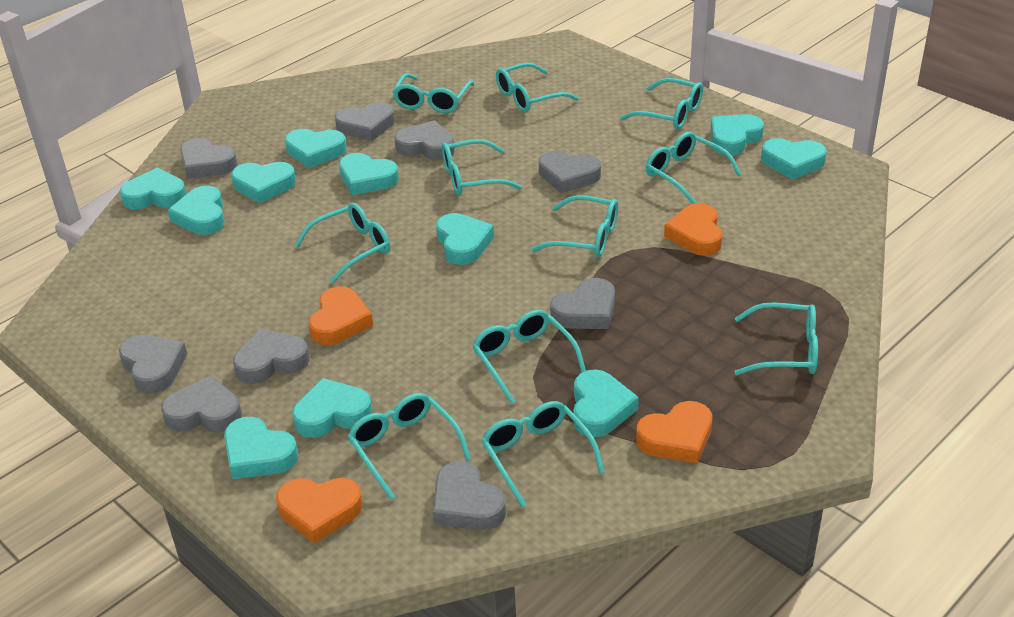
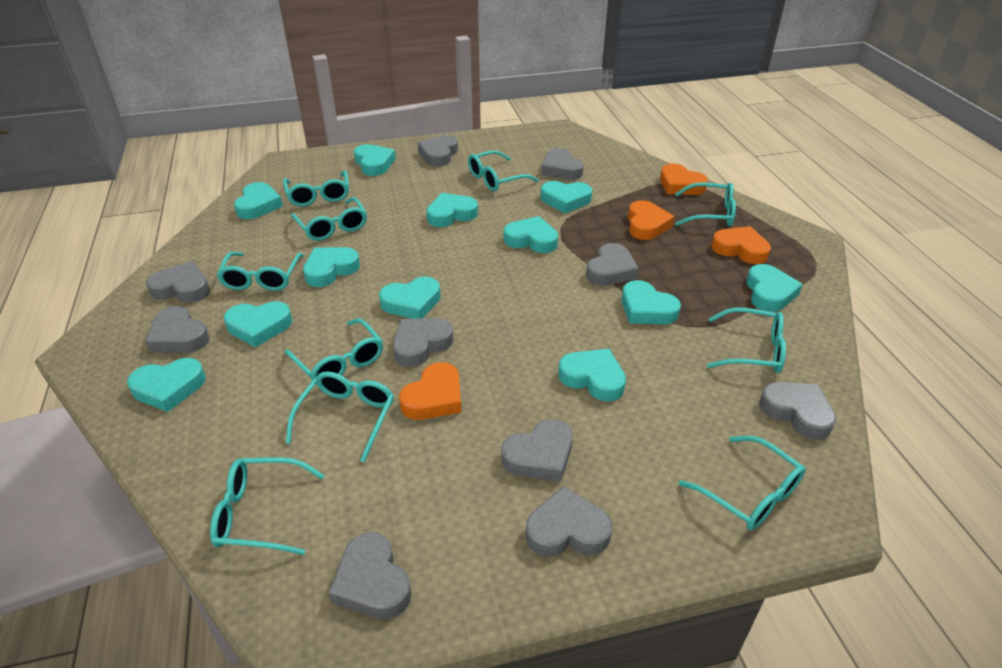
grey heart: 9 -> 10
turquoise glasses: 11 -> 10
turquoise heart: 11 -> 12

